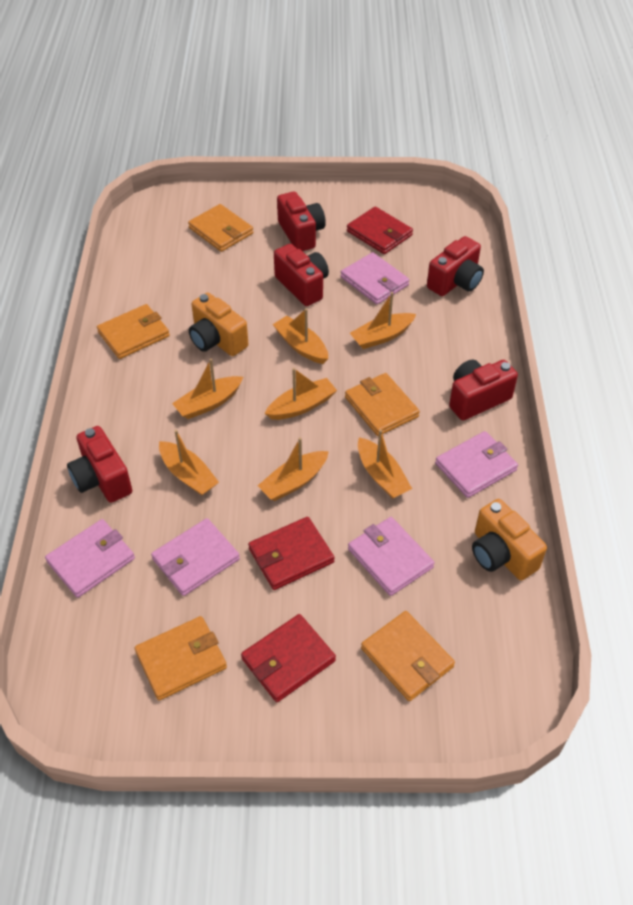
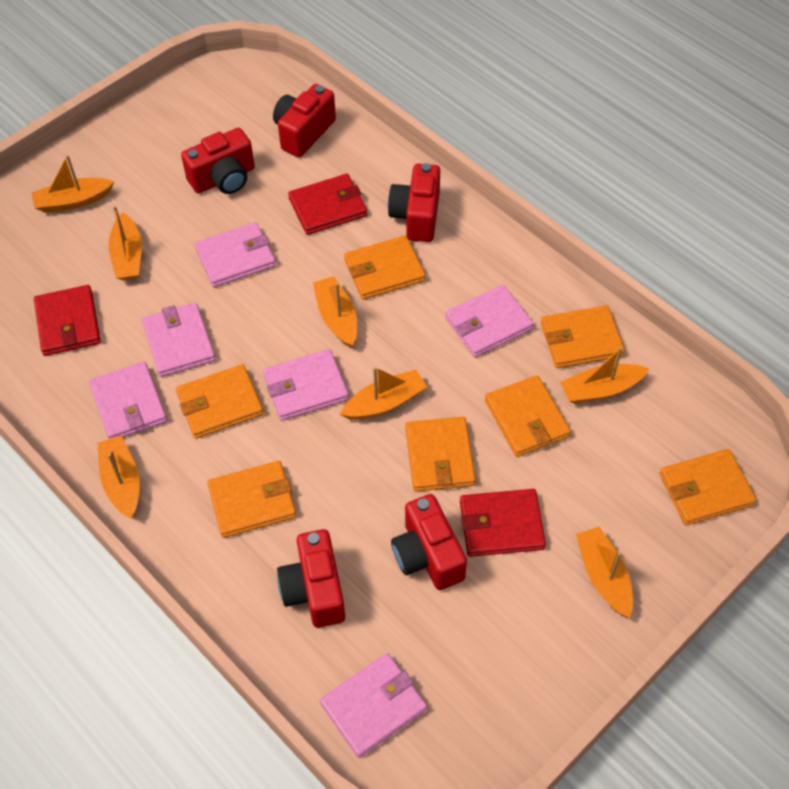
orange camera: 2 -> 0
orange wallet: 5 -> 7
pink wallet: 5 -> 6

